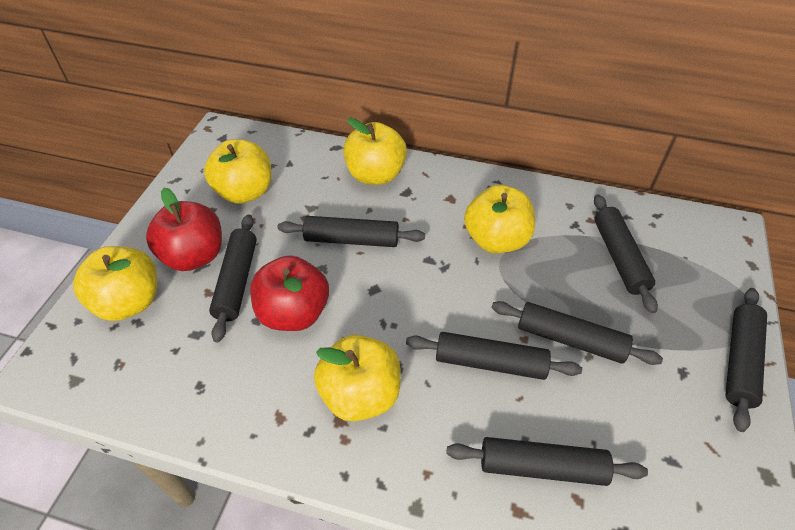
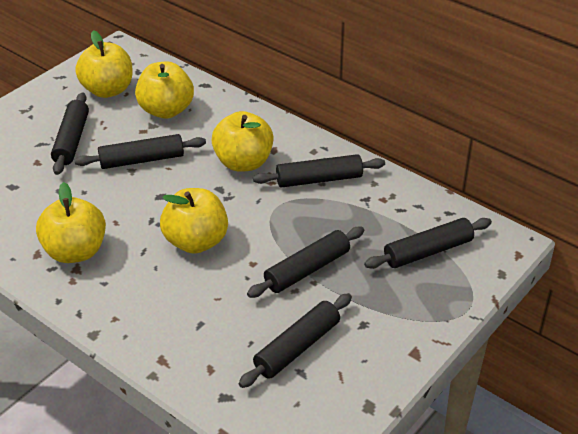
black rolling pin: 7 -> 6
red apple: 2 -> 0

